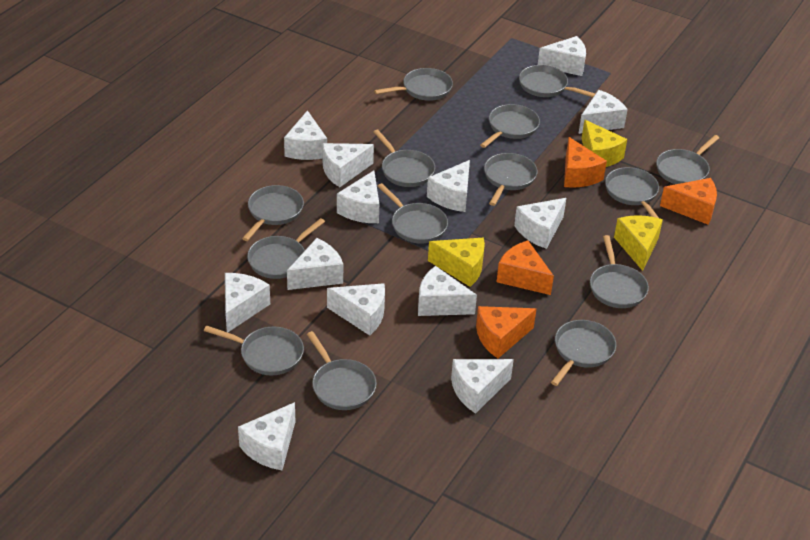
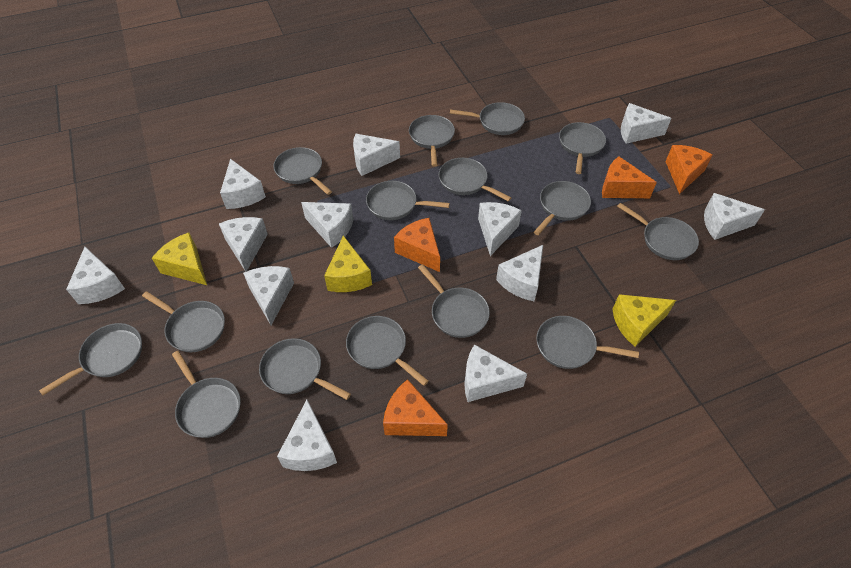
grey pan: 14 -> 15
white cheese: 13 -> 12

